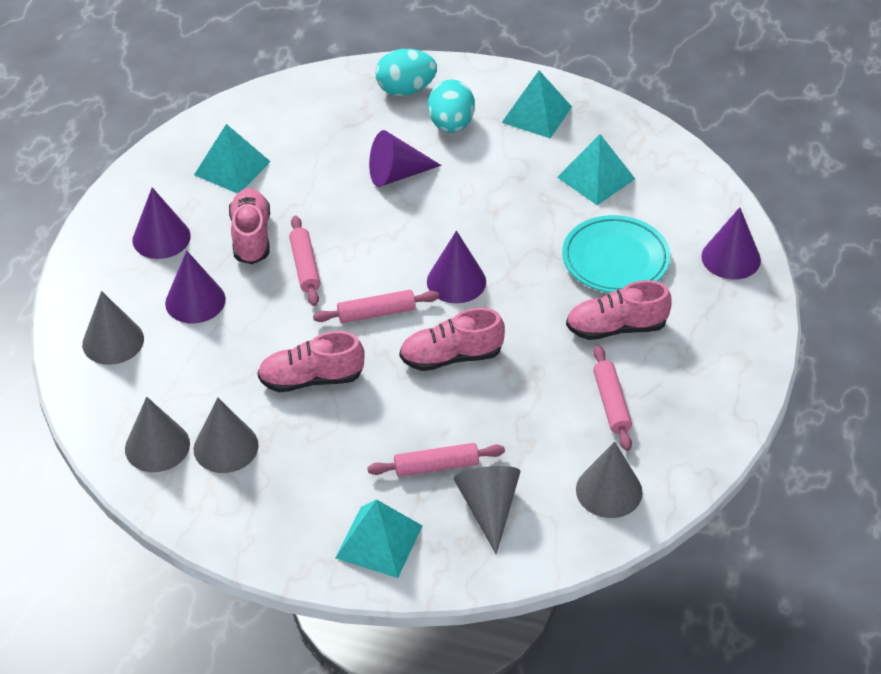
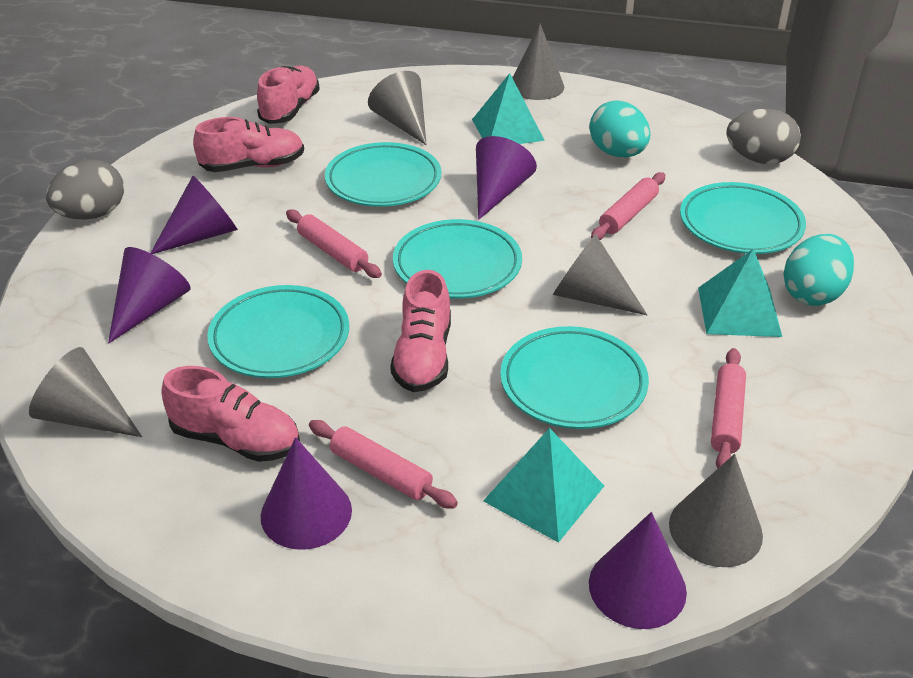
grey egg: 0 -> 2
turquoise plate: 1 -> 5
turquoise pyramid: 4 -> 3

